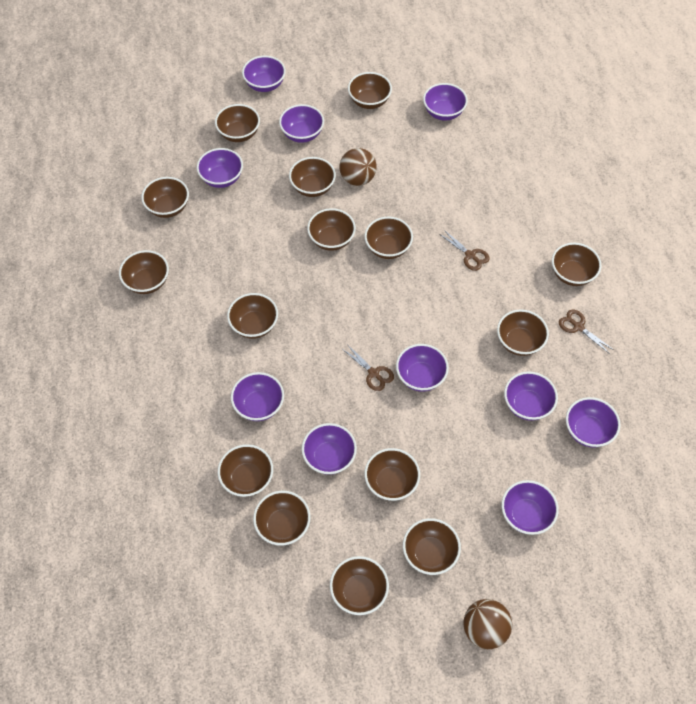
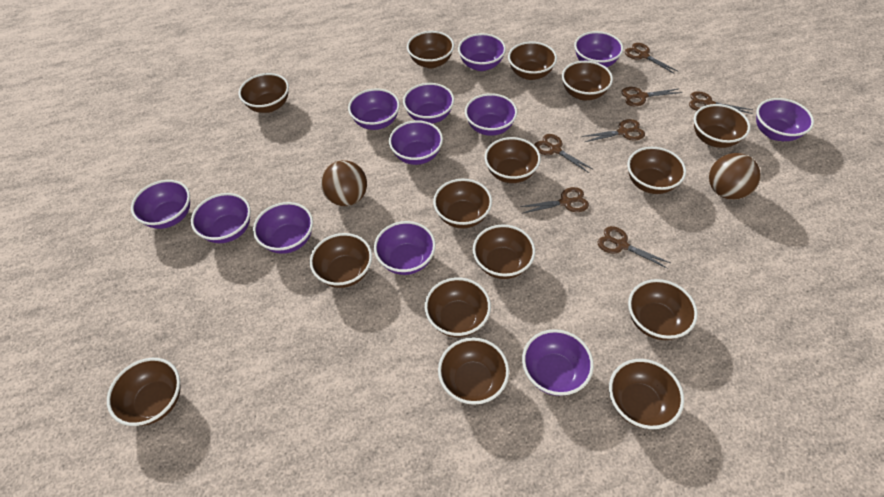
brown scissors: 3 -> 7
purple bowl: 10 -> 12

